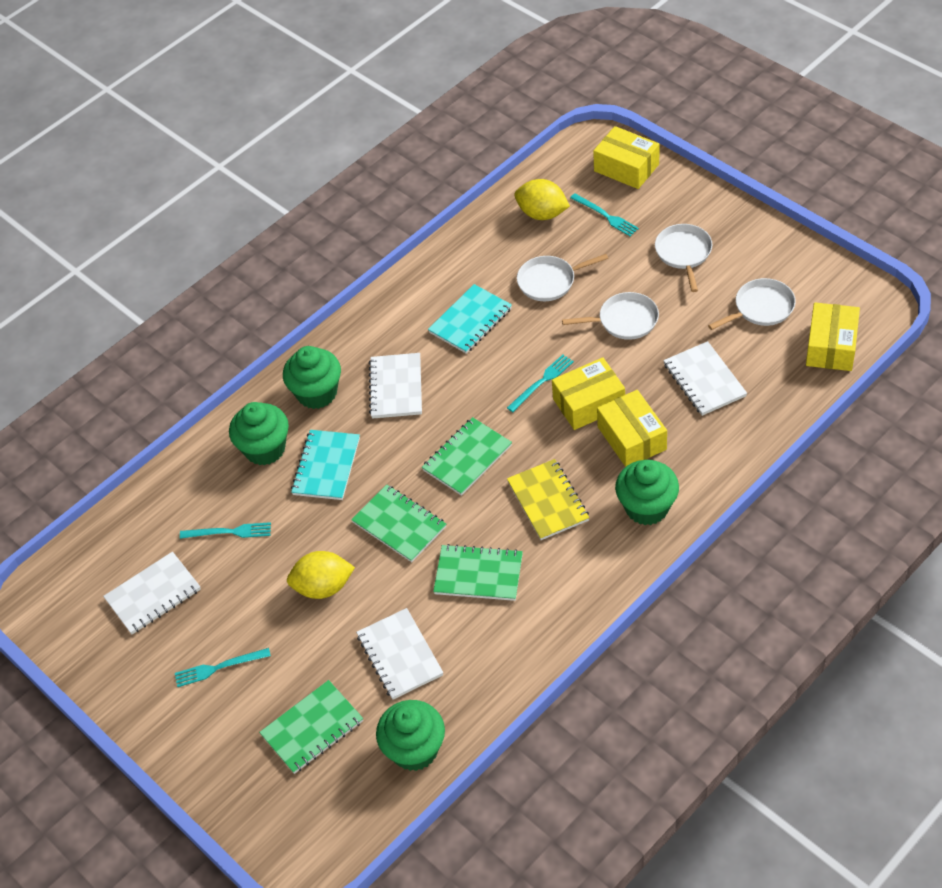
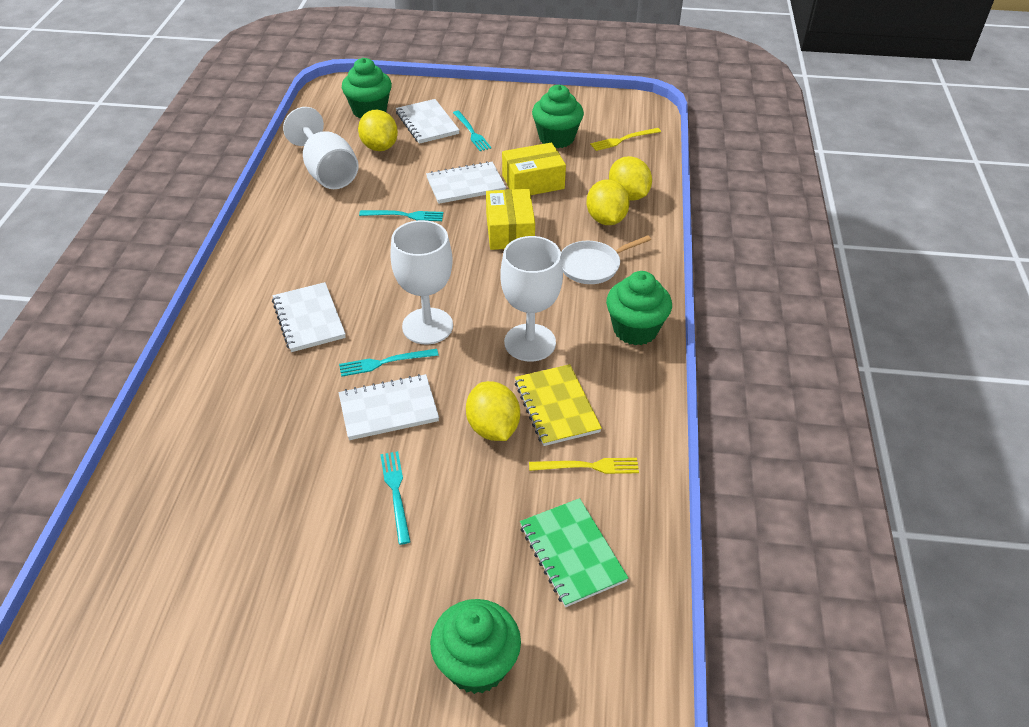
green notebook: 4 -> 1
turquoise notebook: 2 -> 0
white goblet: 0 -> 3
white pan: 4 -> 1
yellow box: 4 -> 2
yellow fork: 0 -> 2
yellow lemon: 2 -> 4

